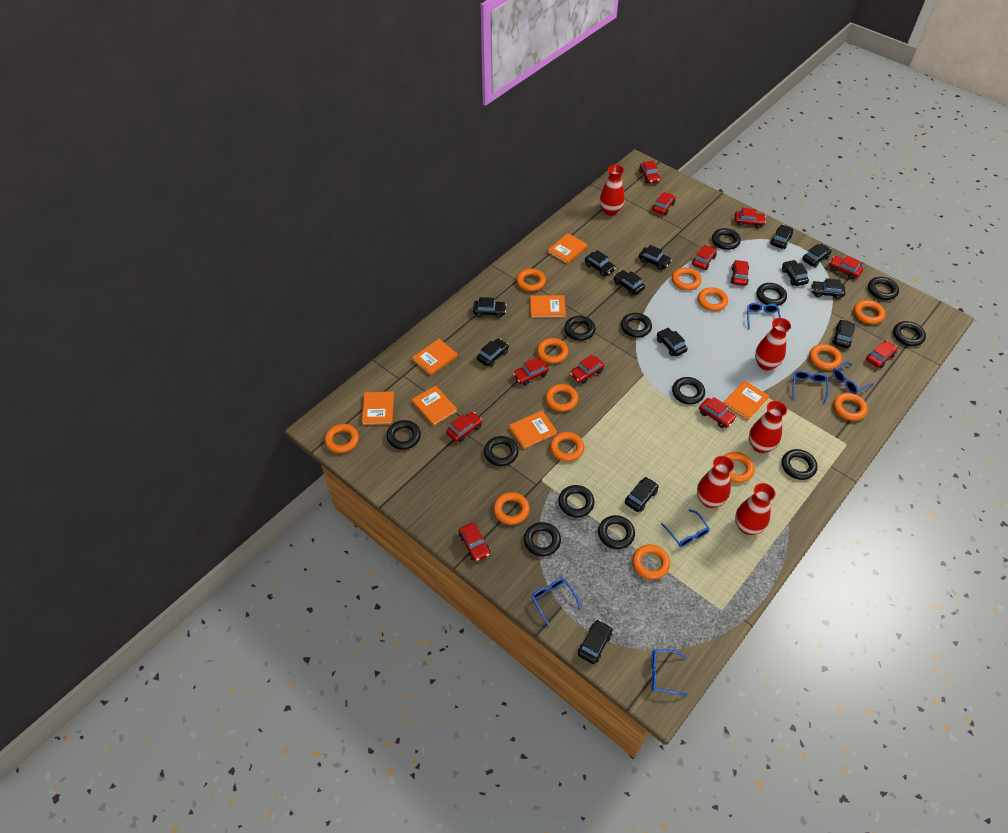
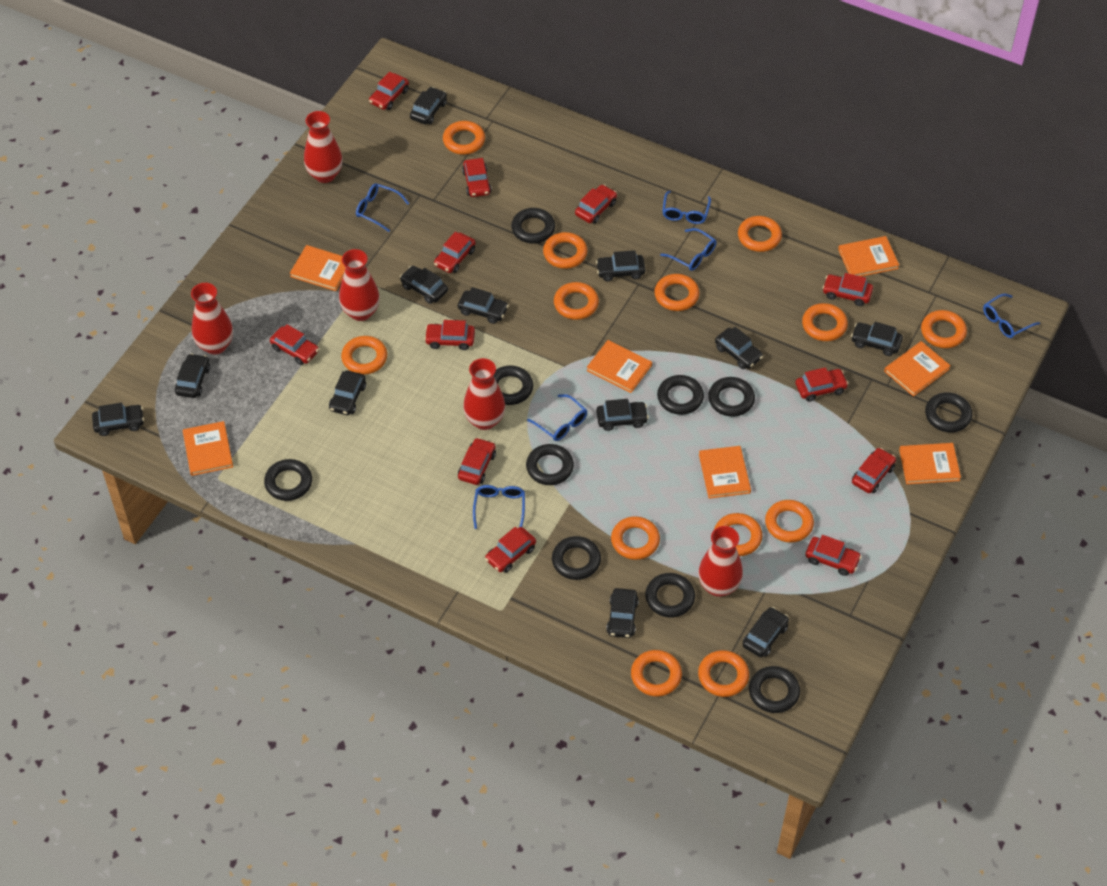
black car: 13 -> 12
black ring: 13 -> 10

